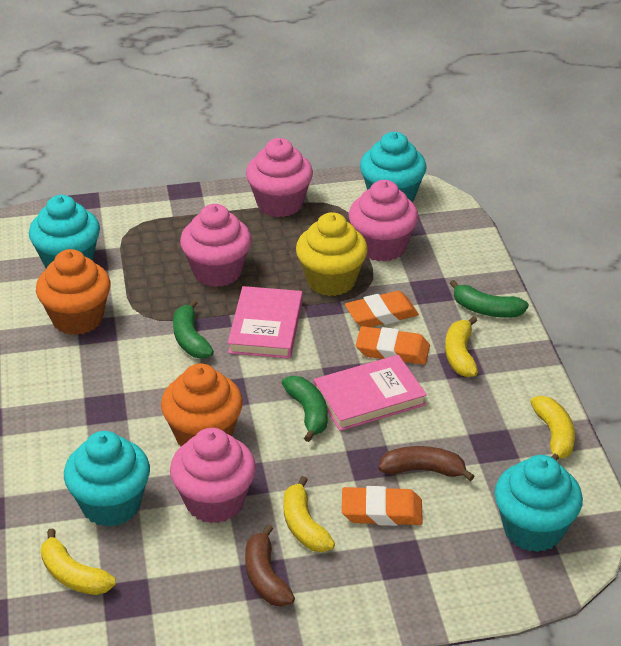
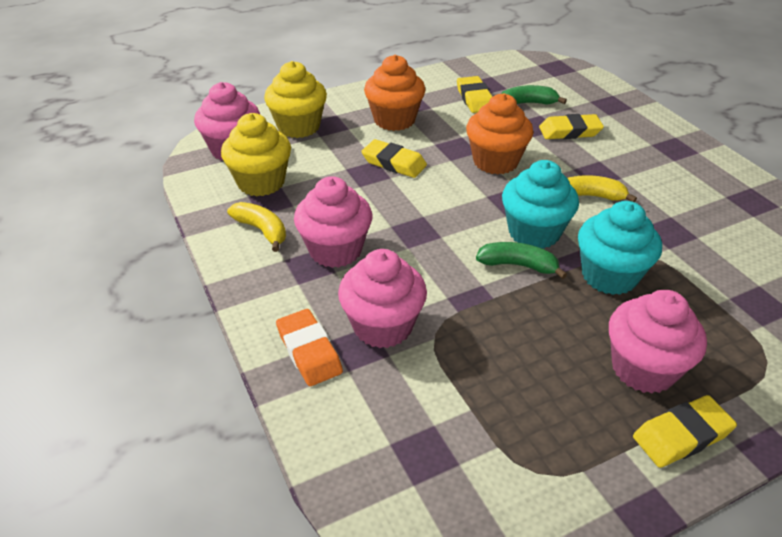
brown banana: 2 -> 0
green banana: 3 -> 2
orange eraser: 3 -> 1
pink book: 2 -> 0
turquoise cupcake: 4 -> 2
yellow banana: 4 -> 2
yellow cupcake: 1 -> 2
yellow eraser: 0 -> 4

